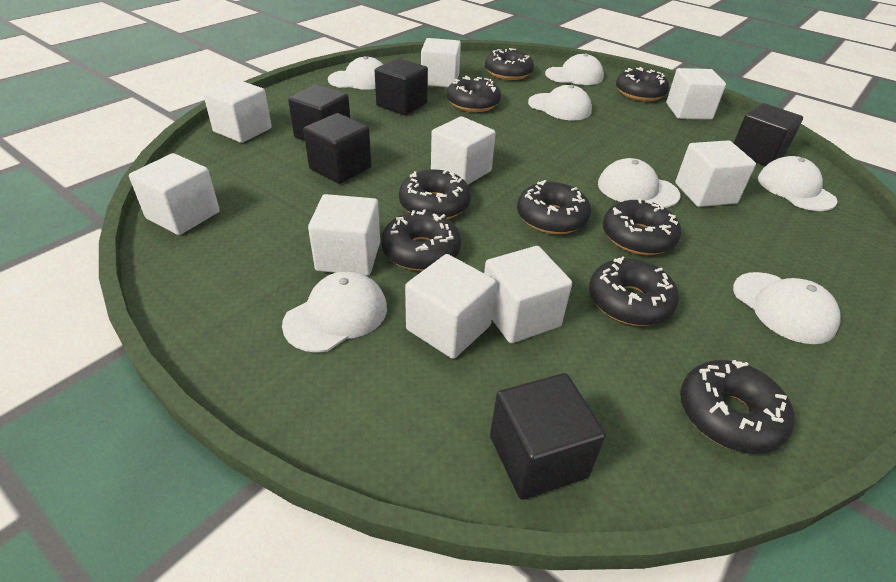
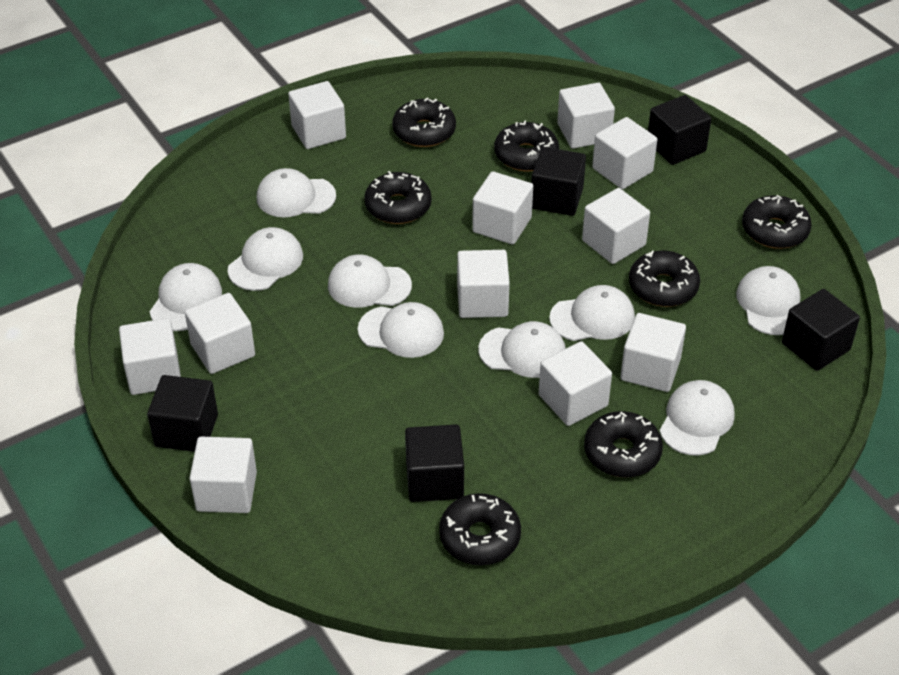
black donut: 9 -> 7
white cap: 7 -> 9
white cube: 9 -> 11

